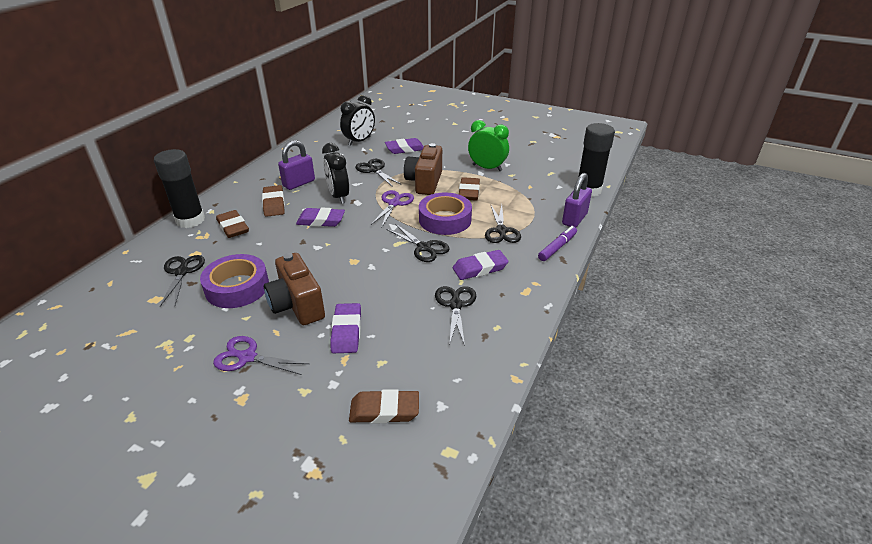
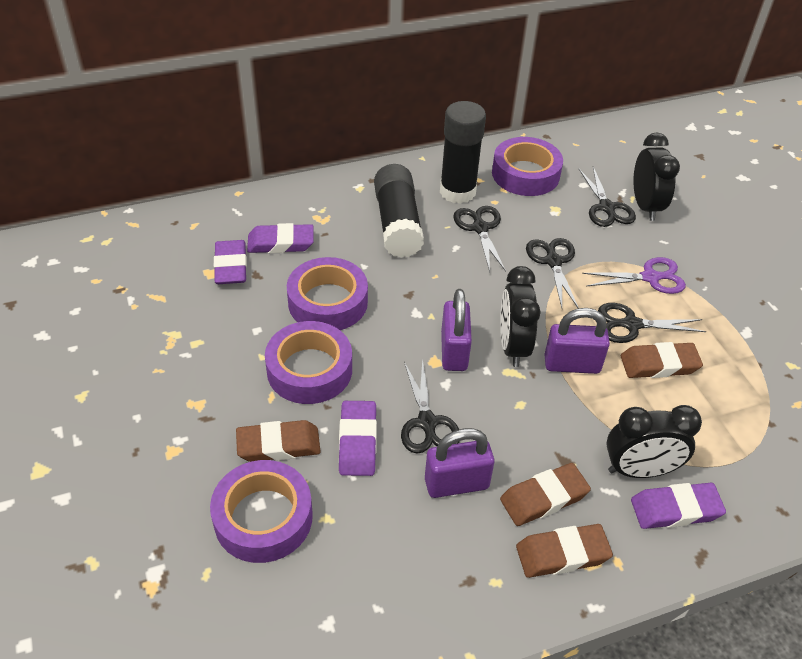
black clock: 2 -> 3
brown camera: 2 -> 0
green clock: 1 -> 0
purple marker: 1 -> 0
purple padlock: 2 -> 3
purple scissors: 2 -> 1
purple tape: 2 -> 4

